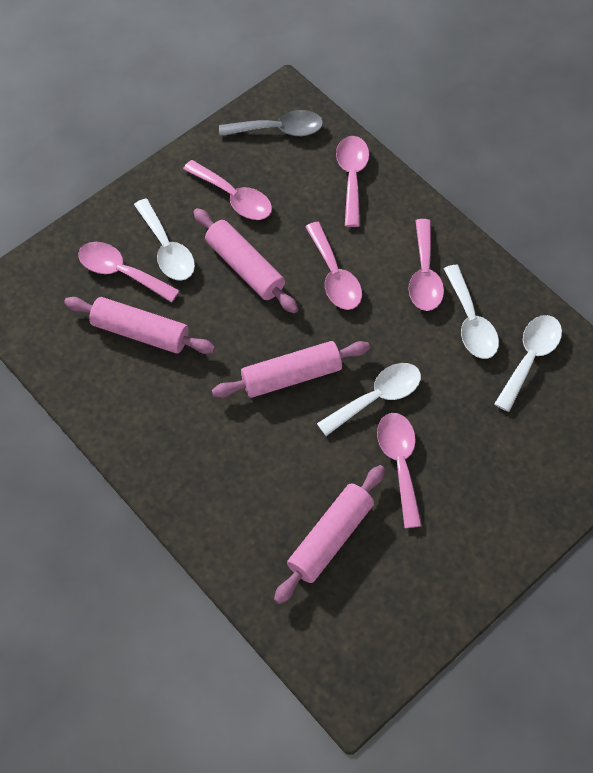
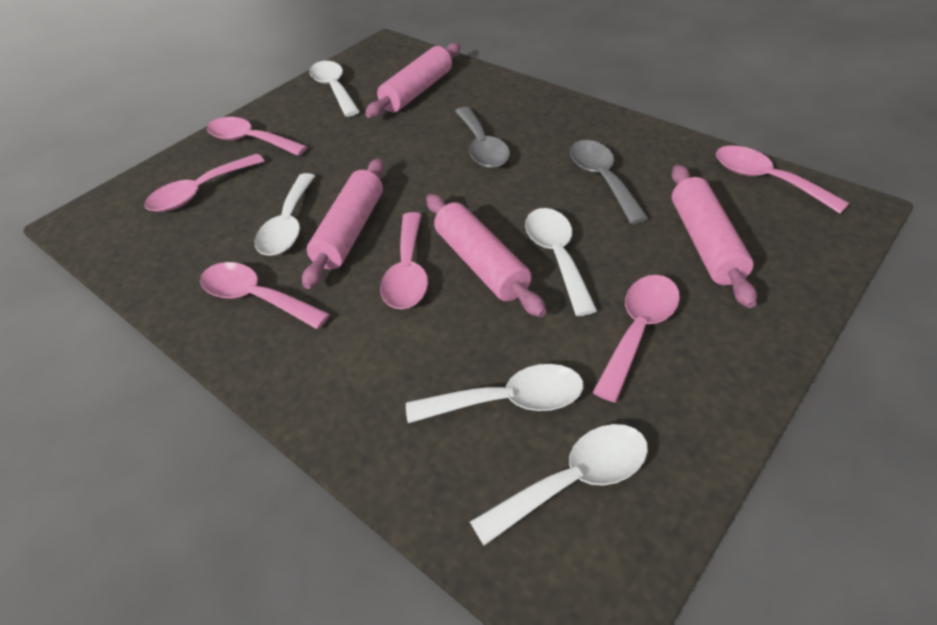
grey spoon: 1 -> 2
white spoon: 4 -> 5

